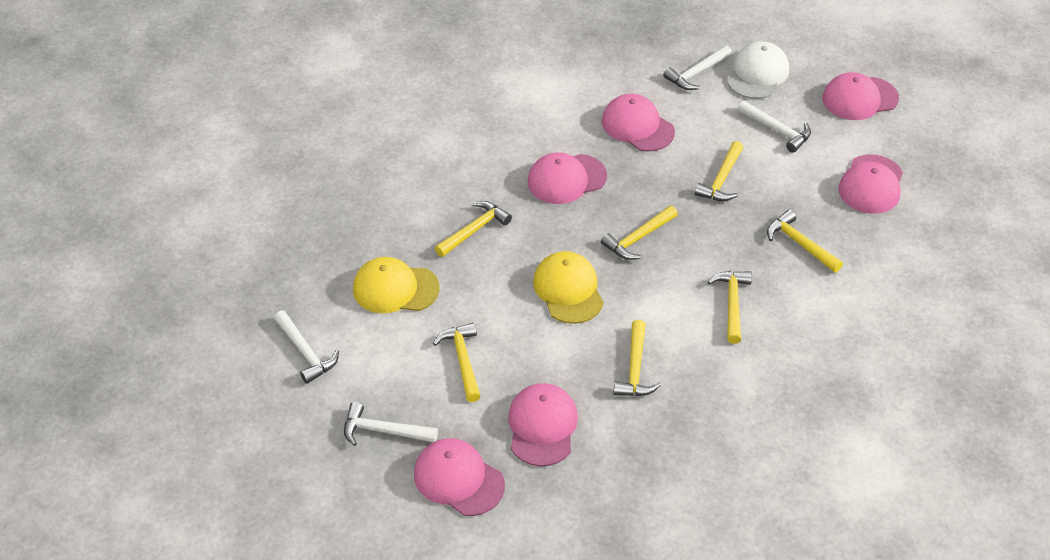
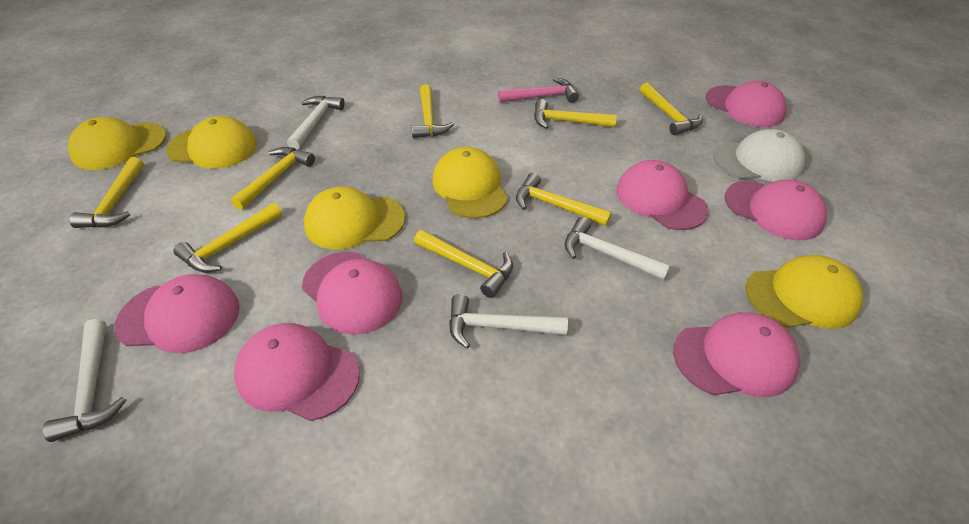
pink cap: 6 -> 7
pink hammer: 0 -> 1
yellow cap: 2 -> 5
yellow hammer: 7 -> 8

